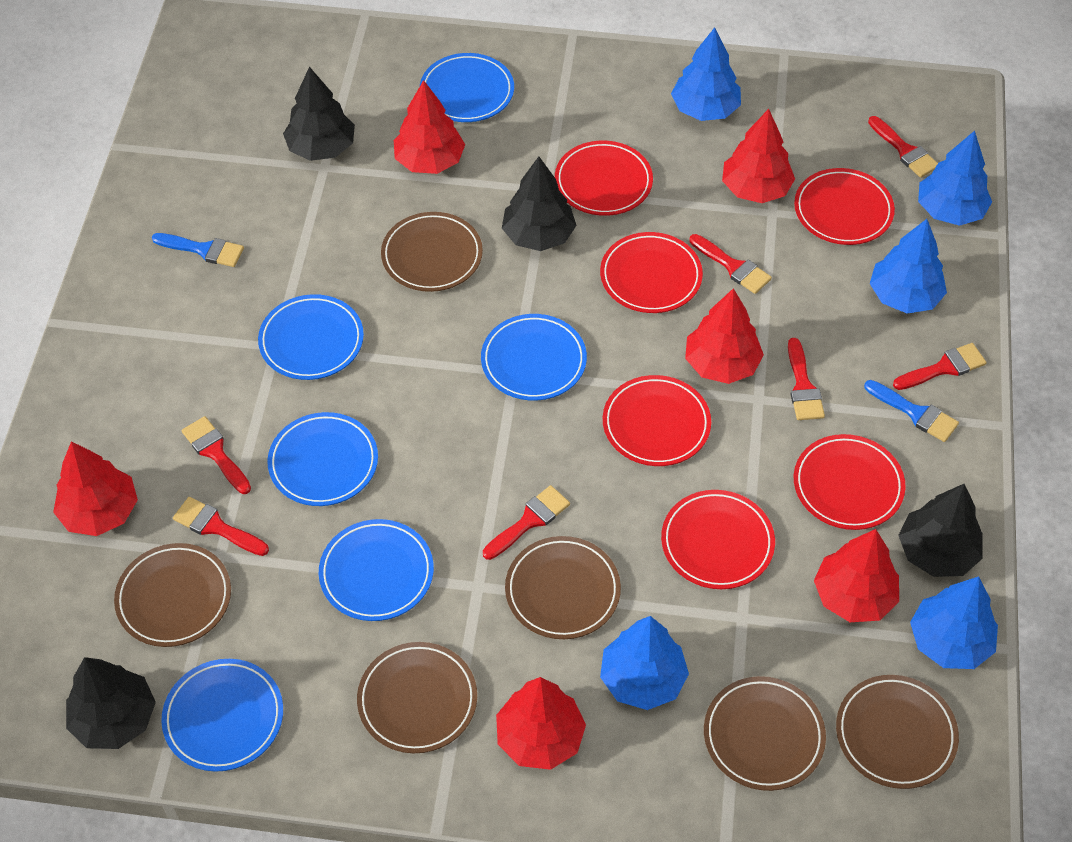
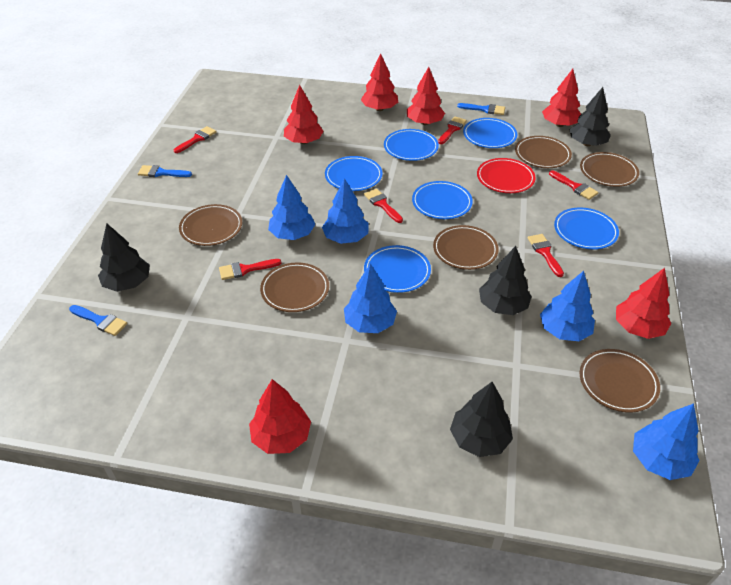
blue brush: 2 -> 3
red brush: 7 -> 6
red plate: 6 -> 1

